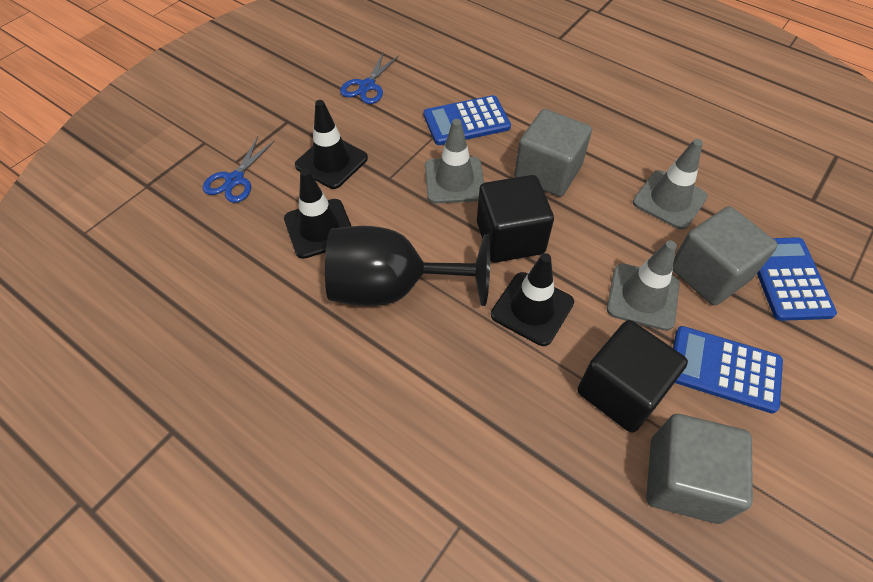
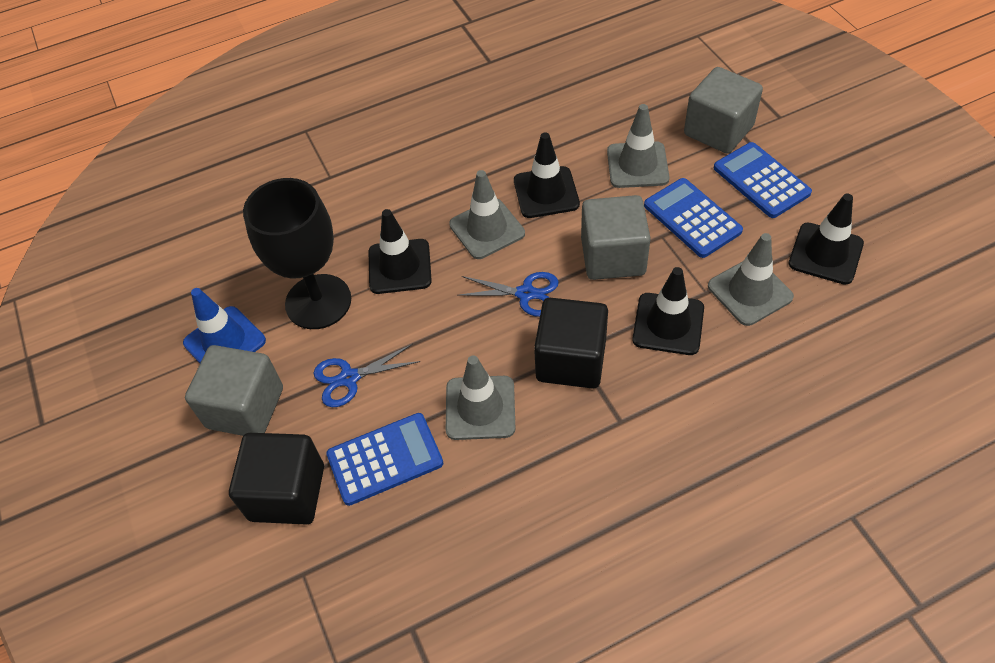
black traffic cone: 3 -> 4
blue traffic cone: 0 -> 1
grey traffic cone: 3 -> 4

